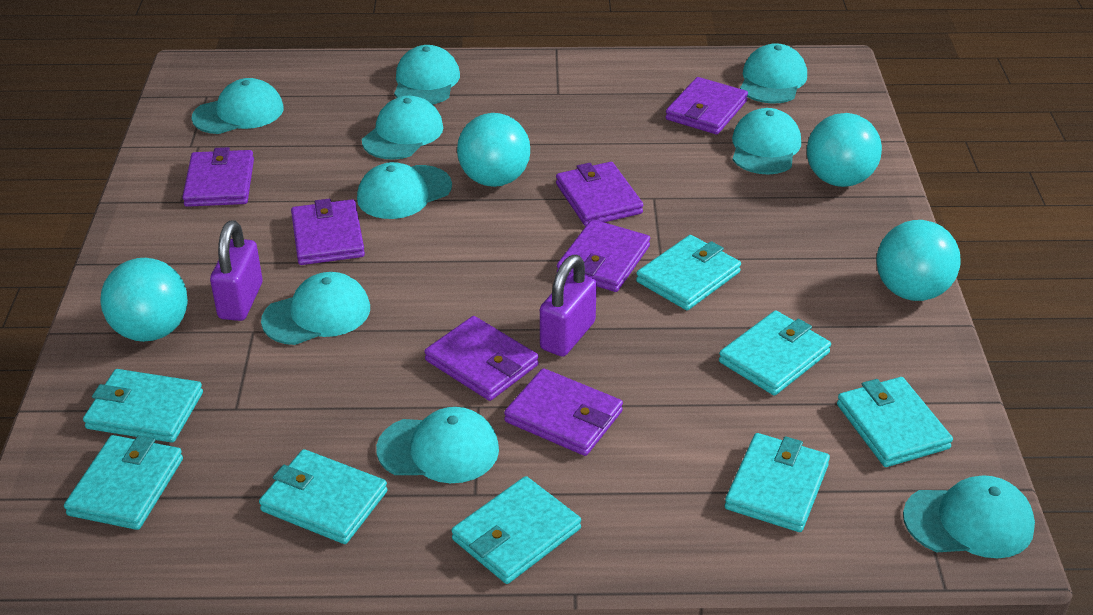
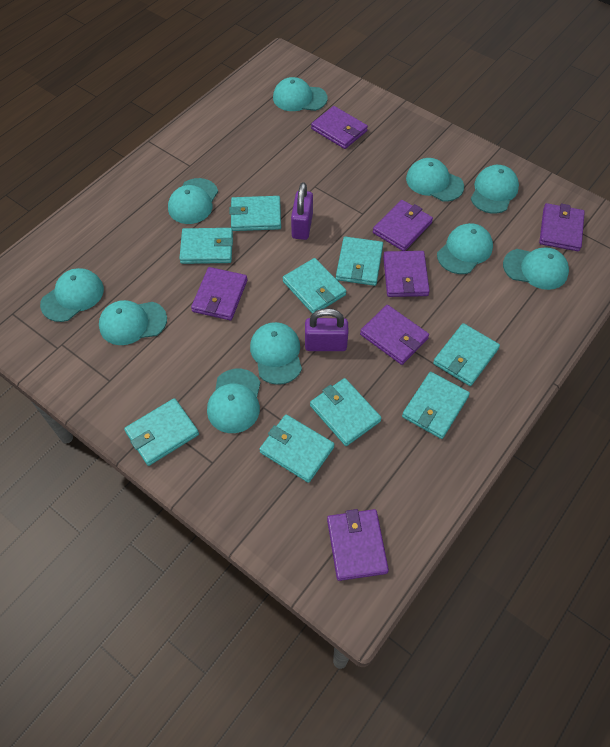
turquoise ball: 4 -> 0
turquoise cap: 9 -> 10
turquoise wallet: 8 -> 9

